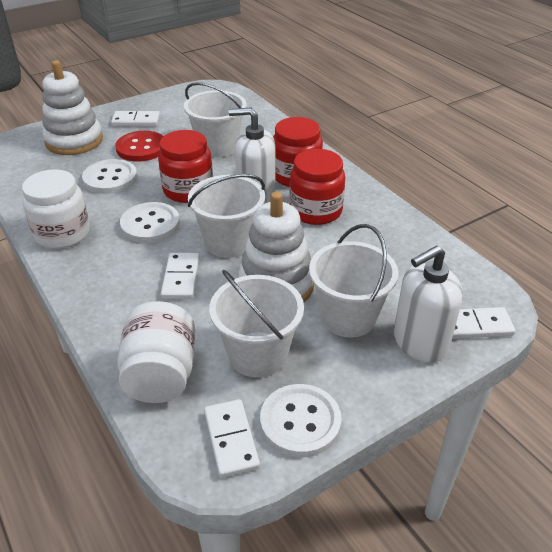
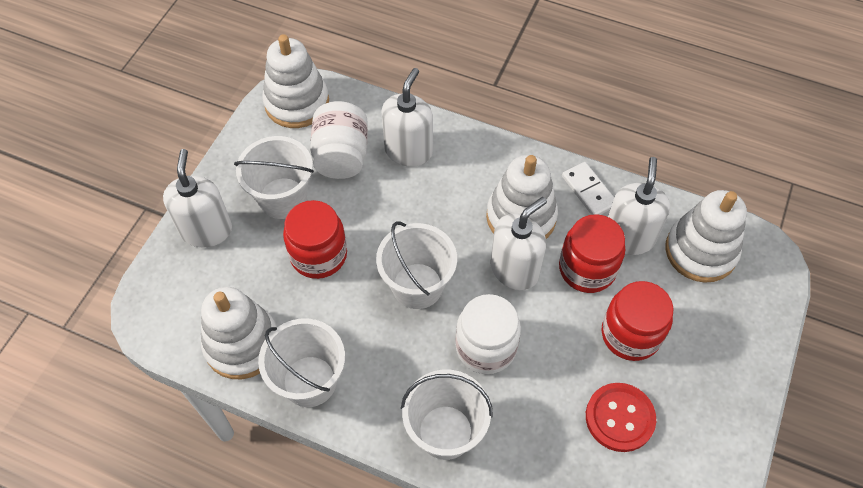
white button: 3 -> 0
white domino: 4 -> 1
white soap dispenser: 2 -> 4
white stacking toy: 2 -> 4

